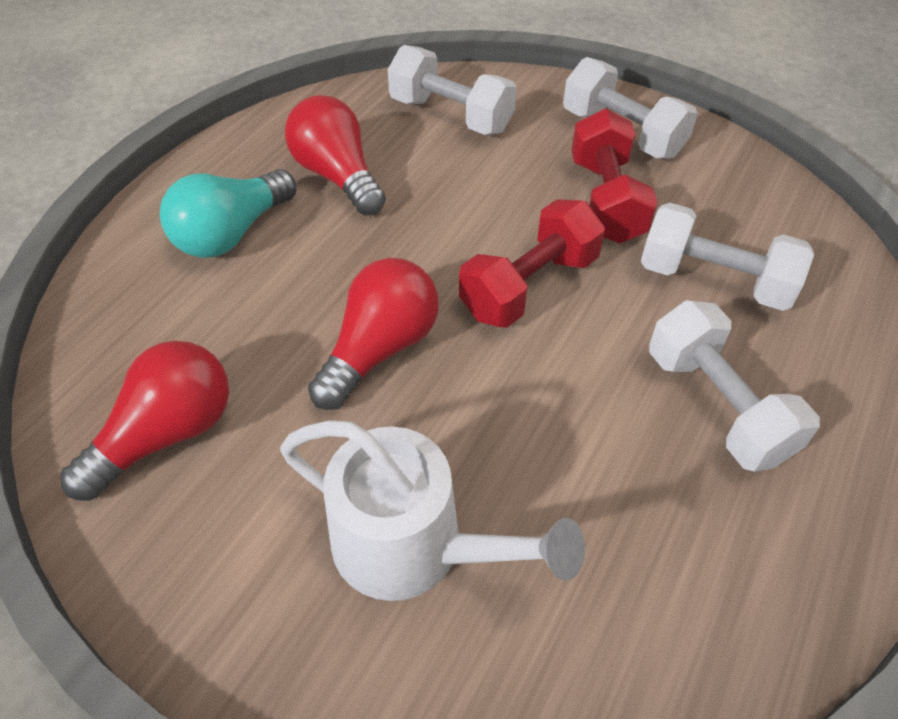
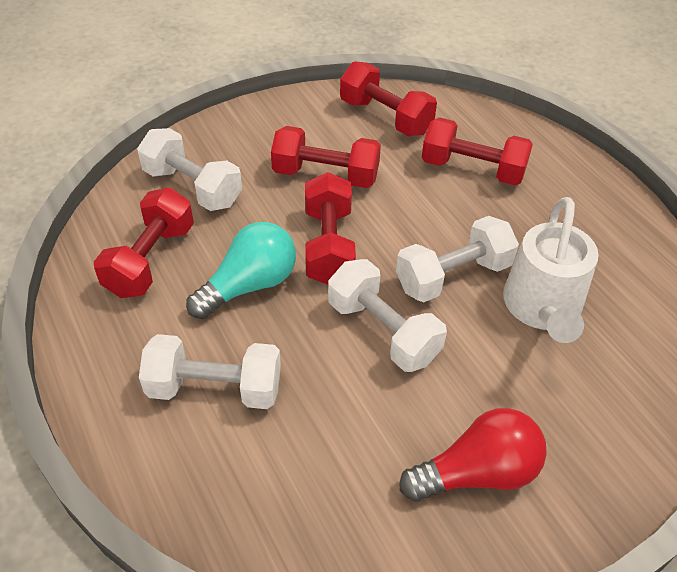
red dumbbell: 2 -> 5
red light bulb: 3 -> 1

